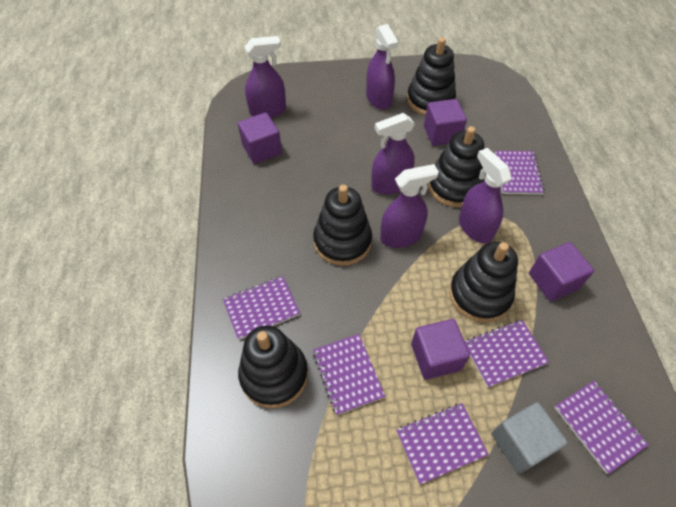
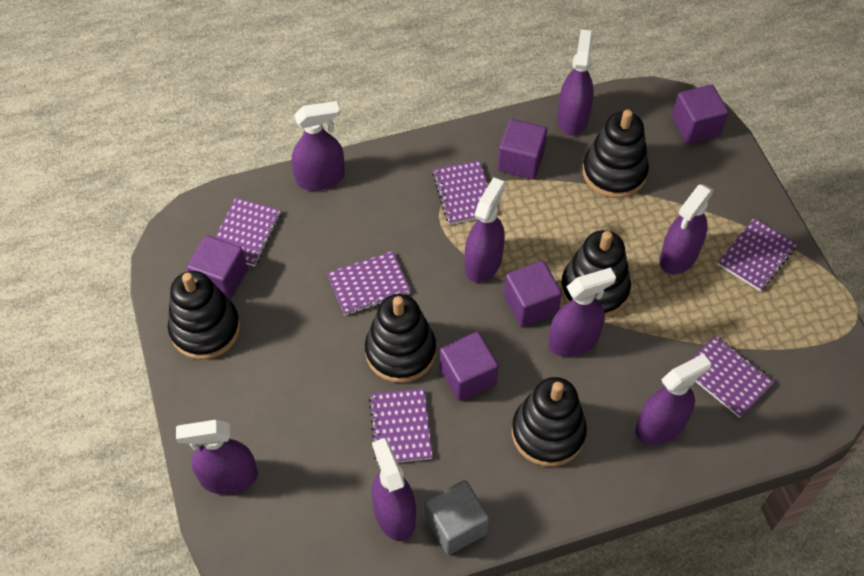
purple cube: 4 -> 5
purple spray bottle: 5 -> 8

